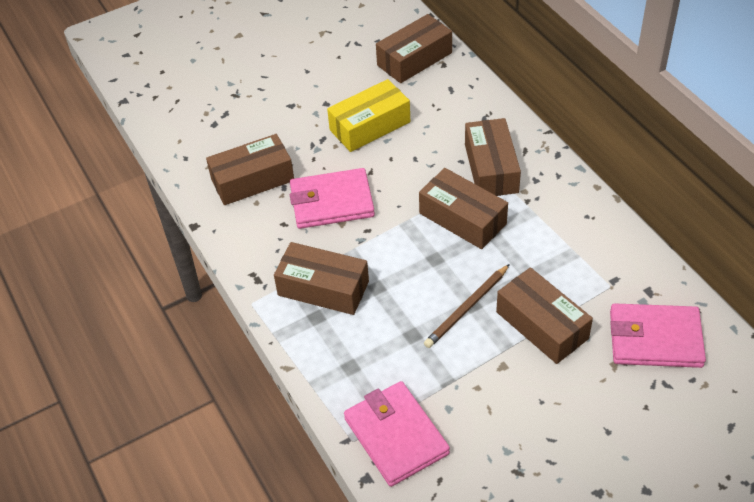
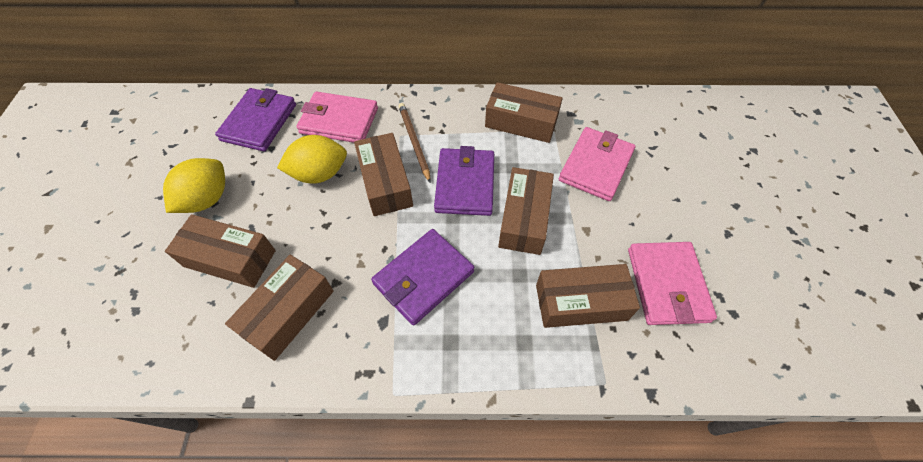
purple wallet: 0 -> 3
yellow box: 1 -> 0
yellow lemon: 0 -> 2

